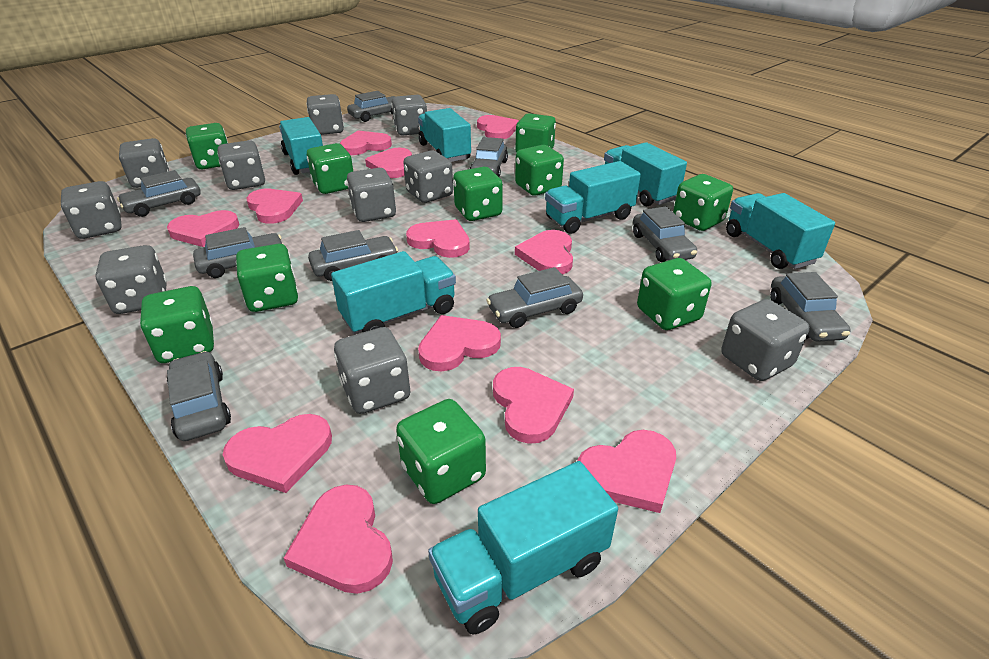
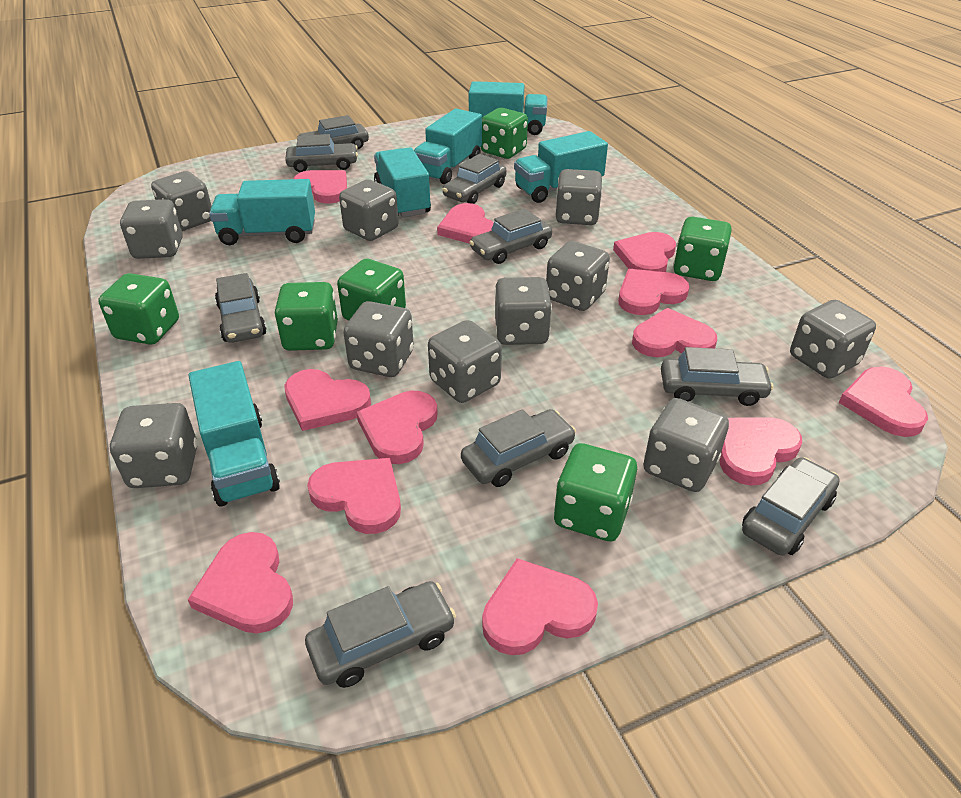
green dice: 10 -> 6
grey dice: 10 -> 11
turquoise truck: 7 -> 6

